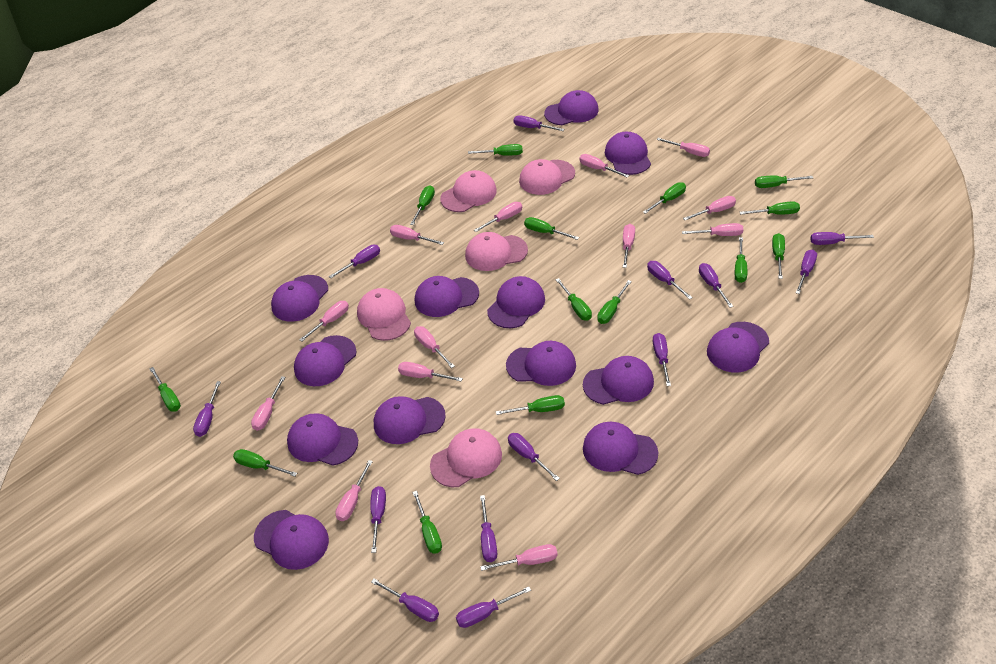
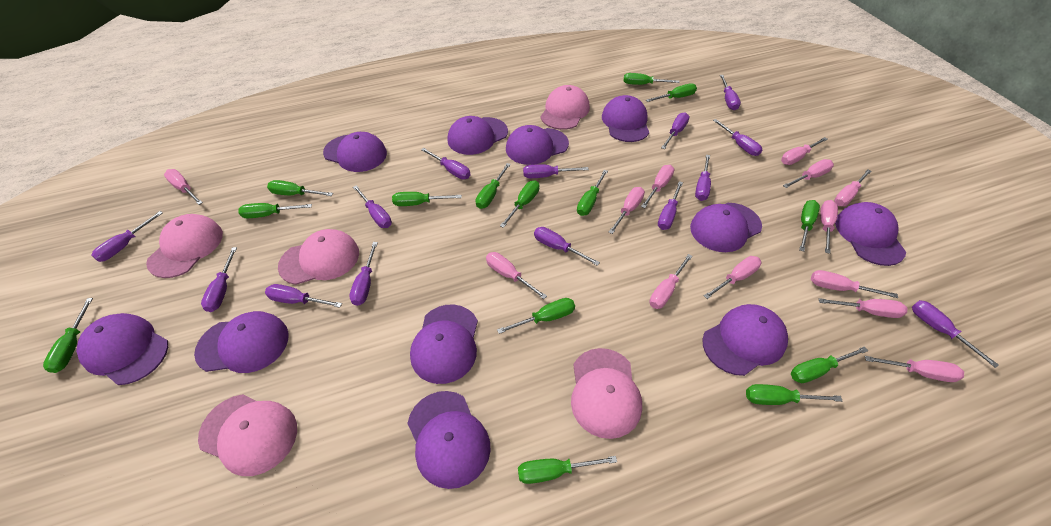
purple cap: 13 -> 11
purple screwdriver: 13 -> 14

